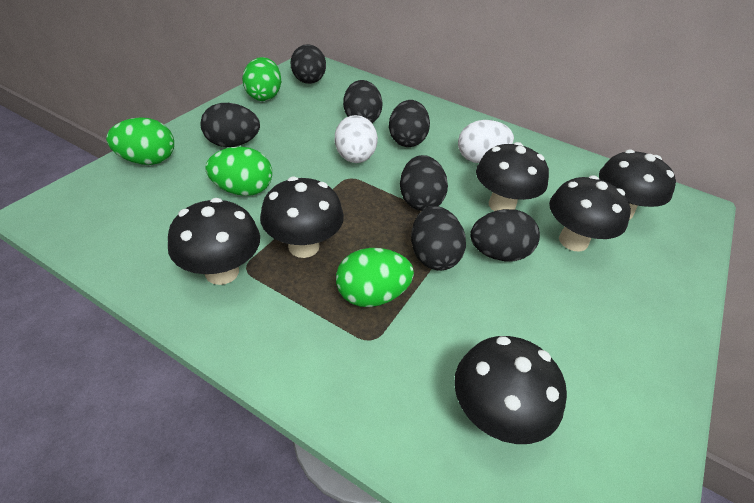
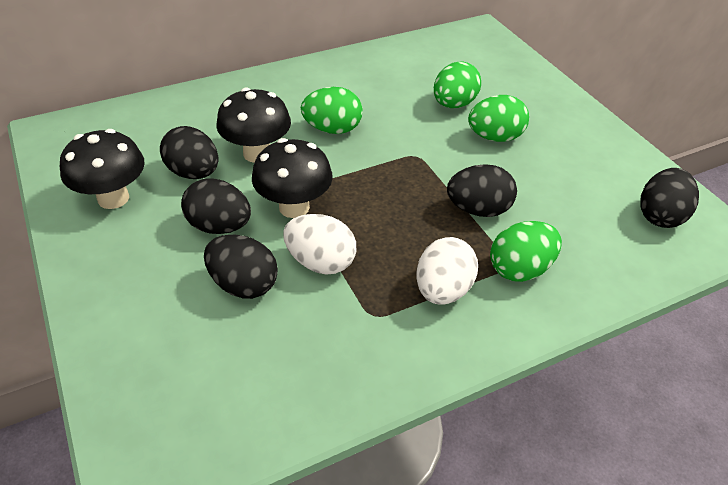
black egg: 7 -> 5
black mushroom: 6 -> 3

